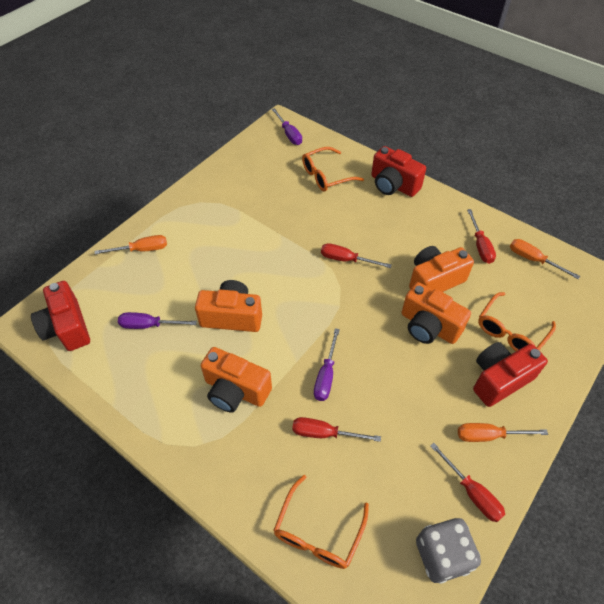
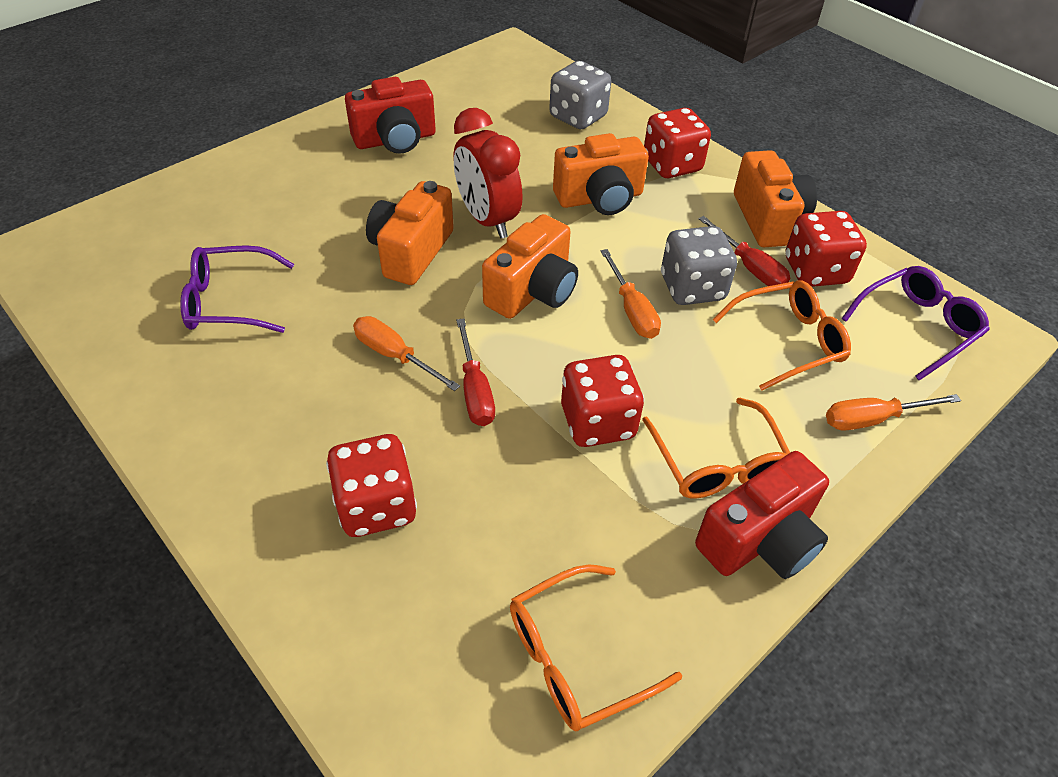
grey dice: 1 -> 2
purple glasses: 0 -> 2
purple screwdriver: 3 -> 0
red camera: 3 -> 2
red clock: 0 -> 1
red dice: 0 -> 4
red screwdriver: 4 -> 2

